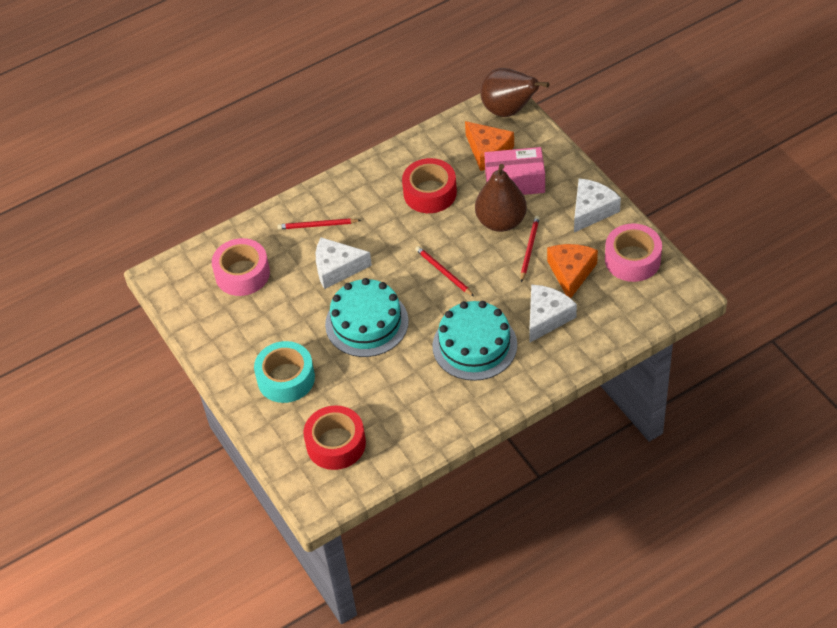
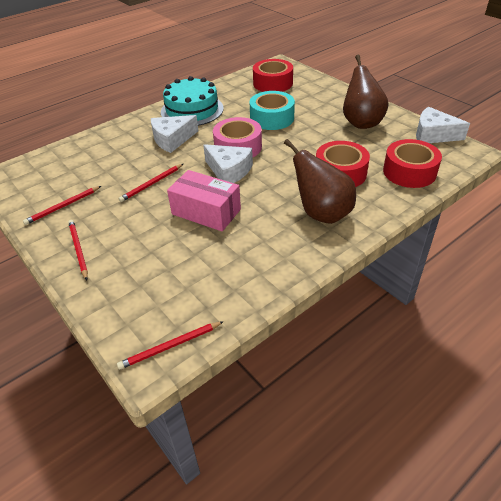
orange cheese: 2 -> 0
pink tape: 2 -> 1
red pencil: 3 -> 4
red tape: 2 -> 3
turquoise cake: 2 -> 1

